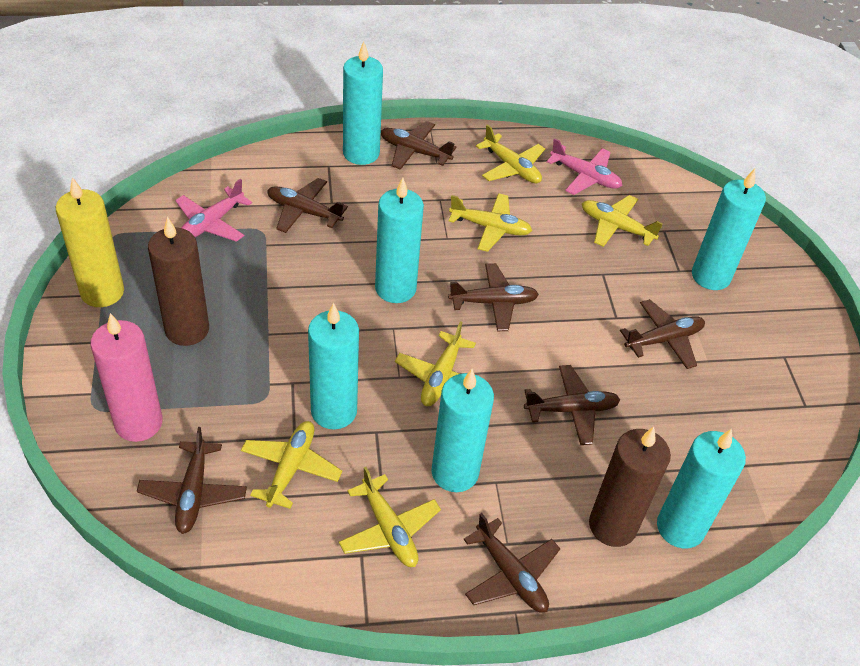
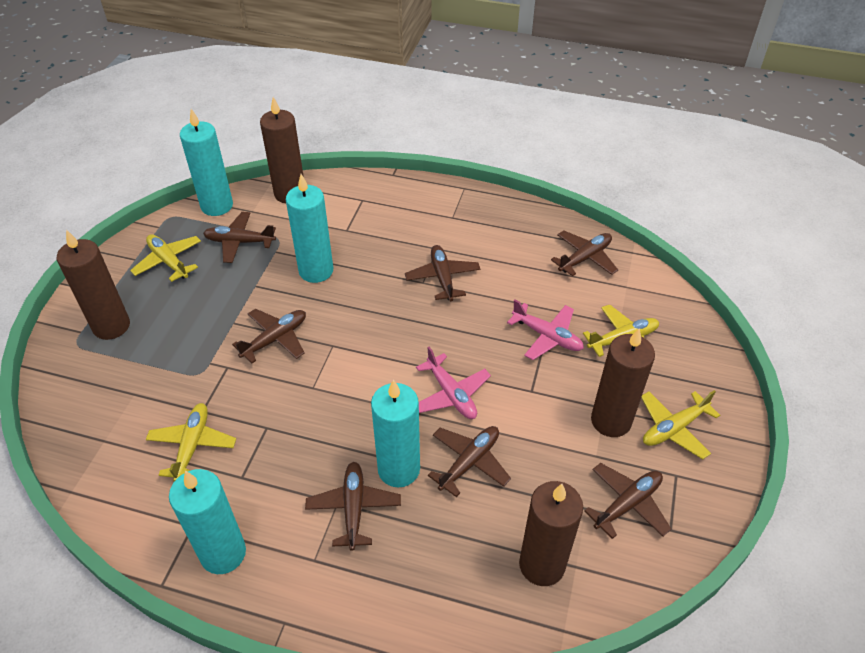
brown candle: 2 -> 4
pink candle: 1 -> 0
turquoise candle: 6 -> 4
yellow candle: 1 -> 0
yellow plane: 6 -> 4

